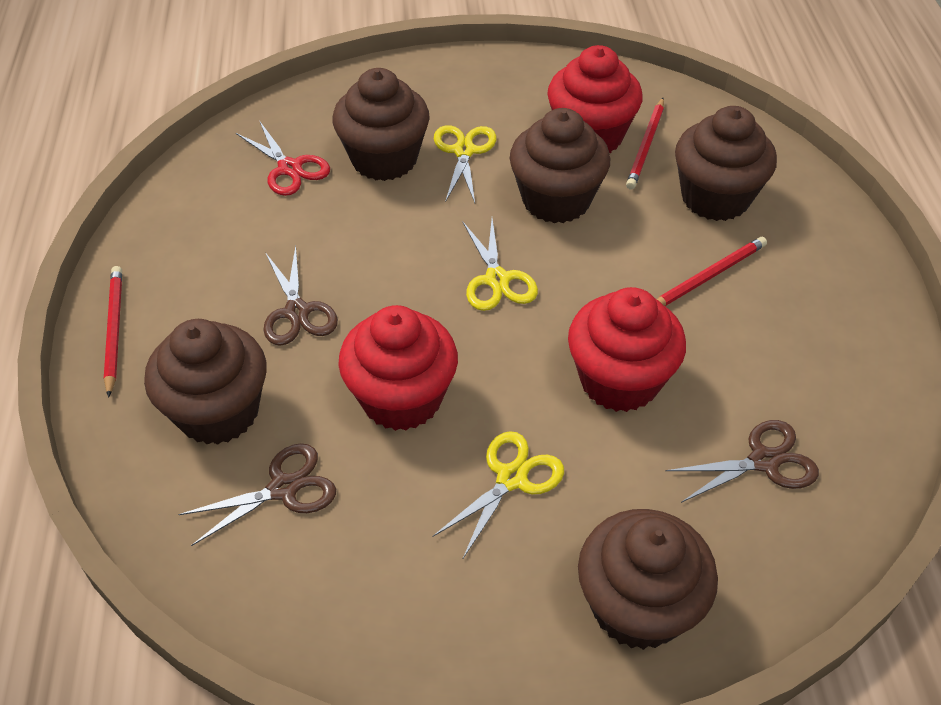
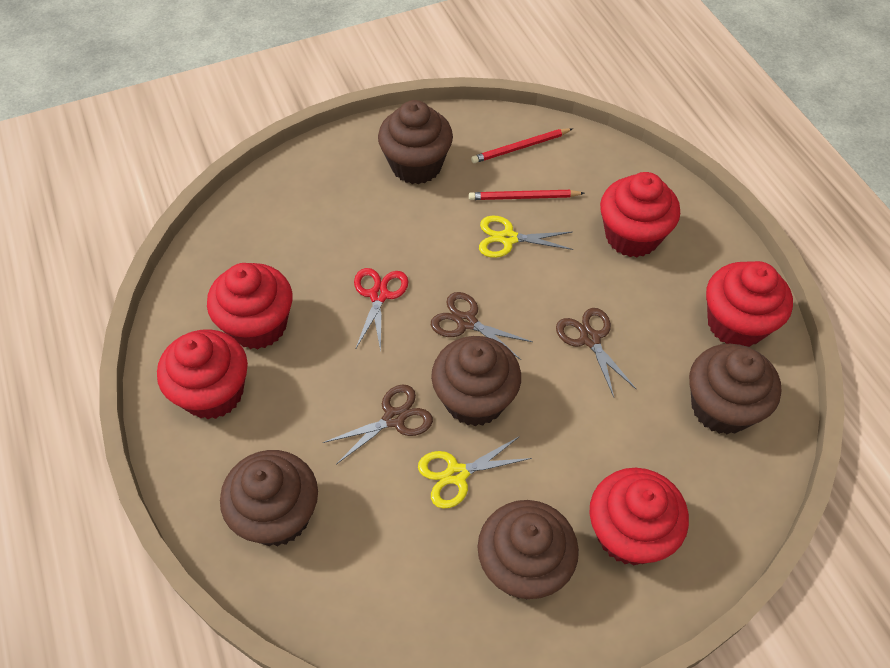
red cupcake: 3 -> 5
red pencil: 3 -> 2
yellow scissors: 3 -> 2

